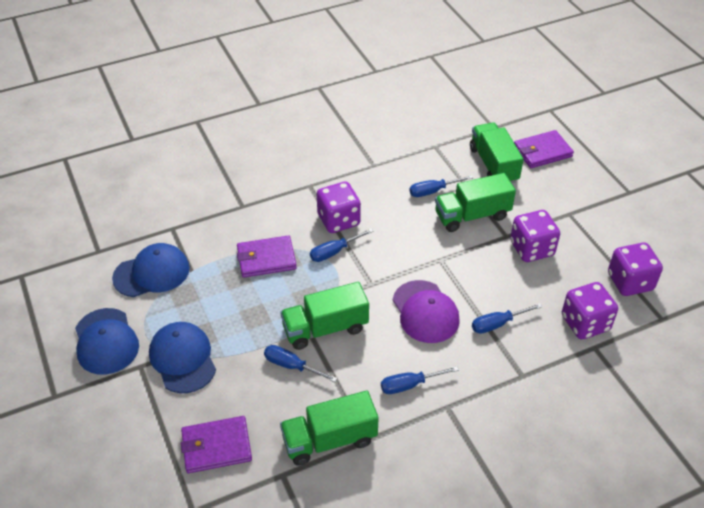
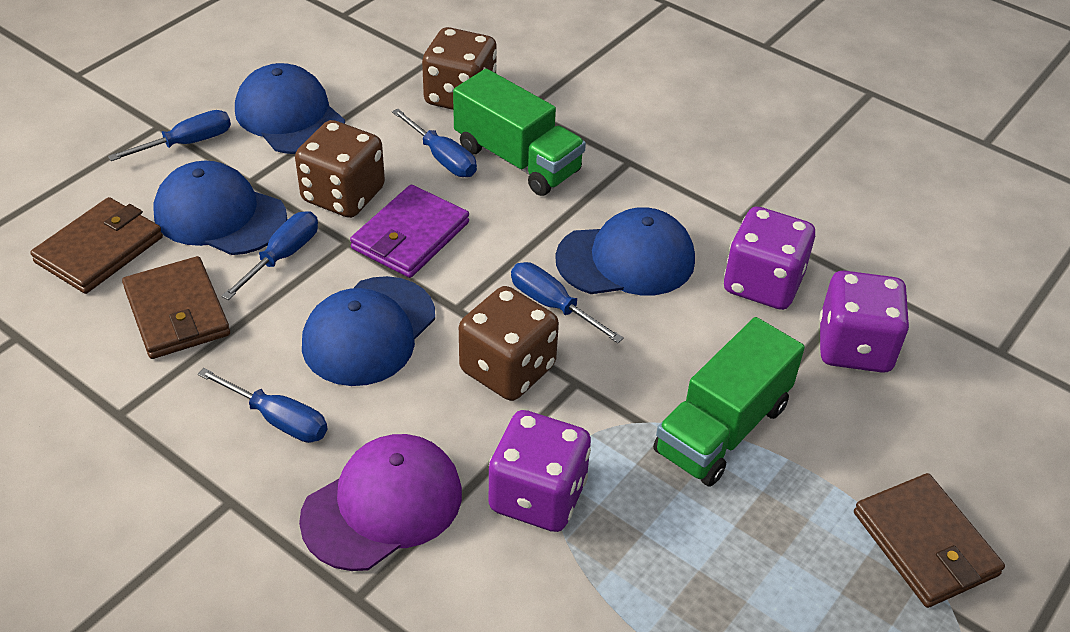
blue cap: 3 -> 4
brown dice: 0 -> 3
brown wallet: 0 -> 3
green truck: 4 -> 2
purple dice: 4 -> 3
purple wallet: 3 -> 1

